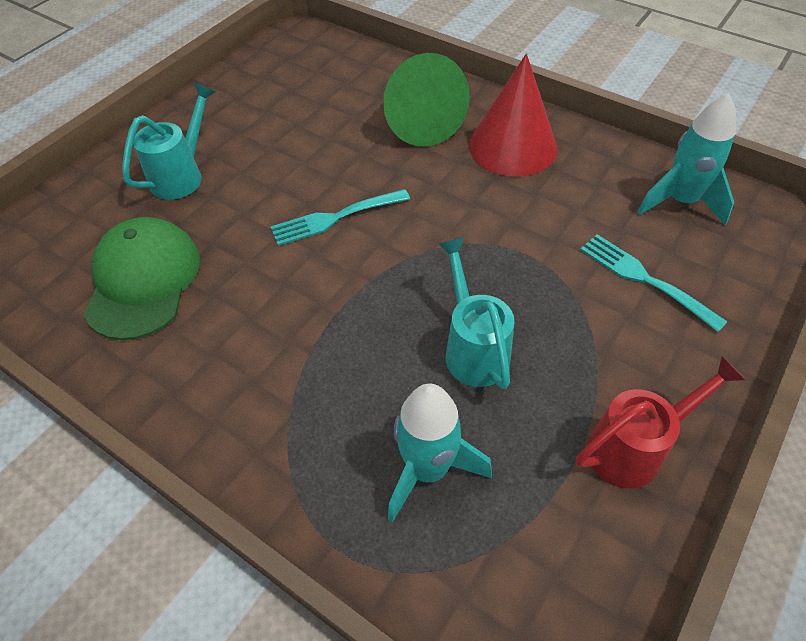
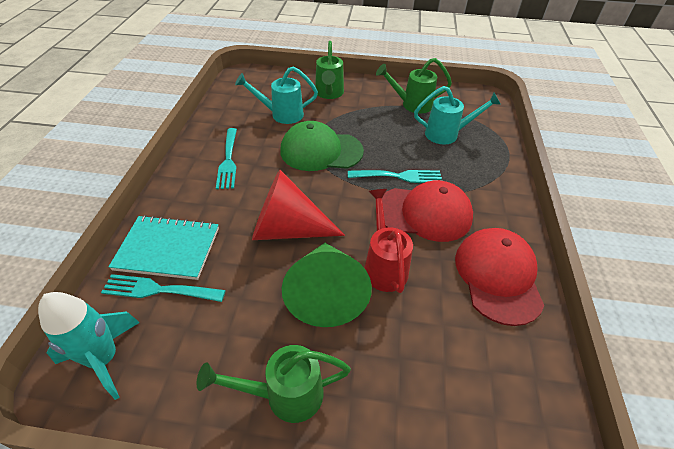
green watering can: 0 -> 3
red cap: 0 -> 2
turquoise fork: 2 -> 3
turquoise notebook: 0 -> 1
turquoise rocket: 2 -> 1

